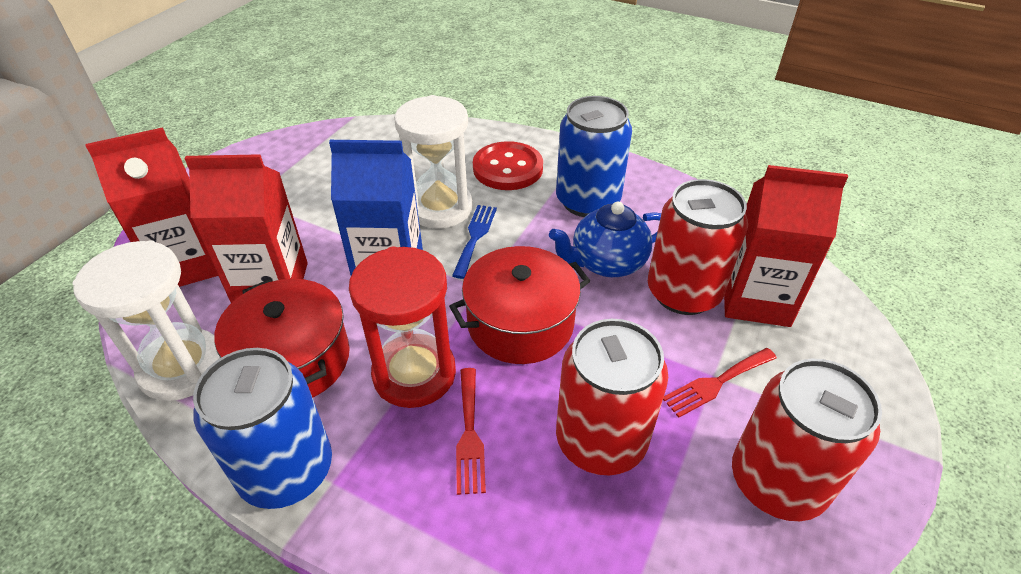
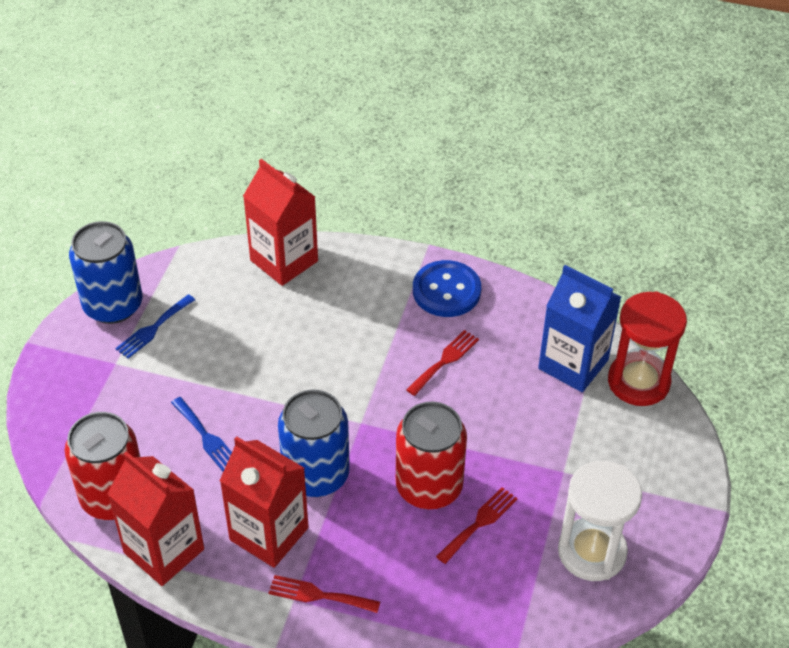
blue button: 0 -> 1
blue fork: 1 -> 2
blue teapot: 1 -> 0
red button: 1 -> 0
red can: 3 -> 2
red fork: 2 -> 3
red pot: 2 -> 0
white hourglass: 2 -> 1

